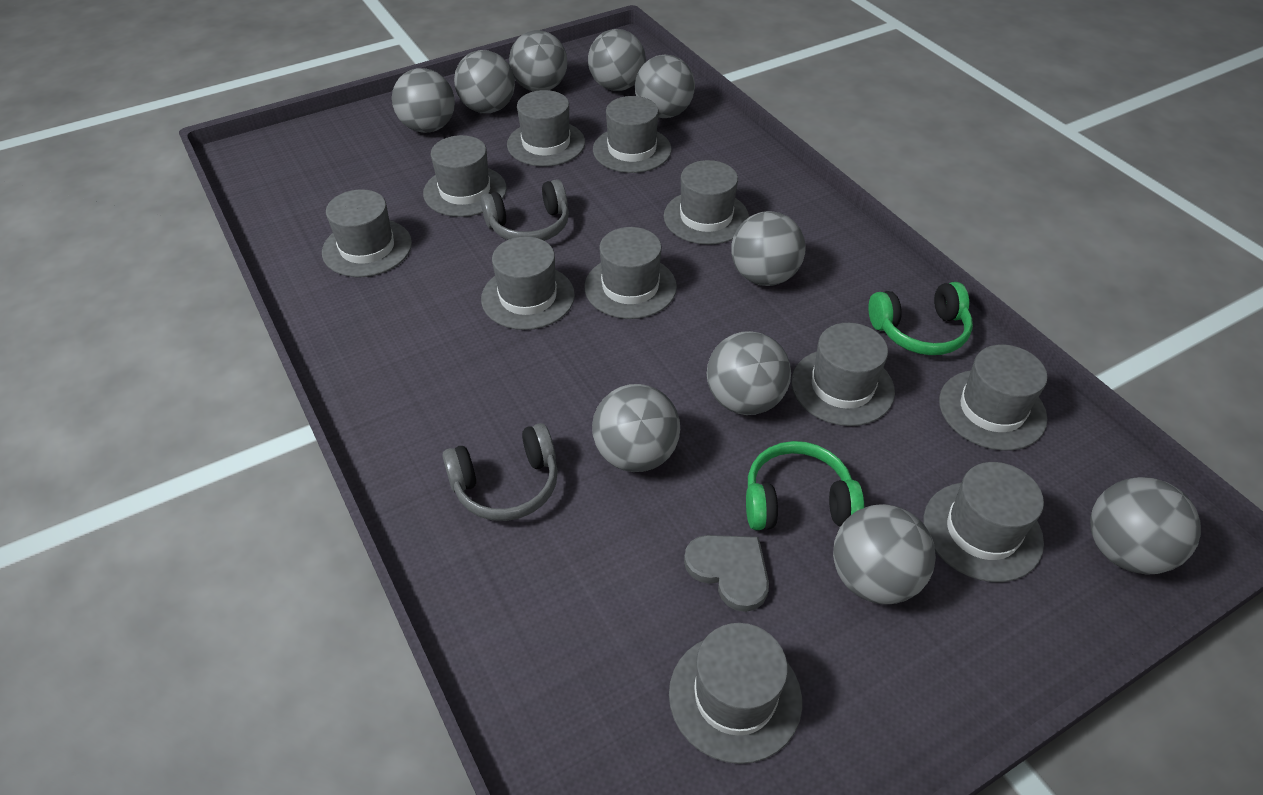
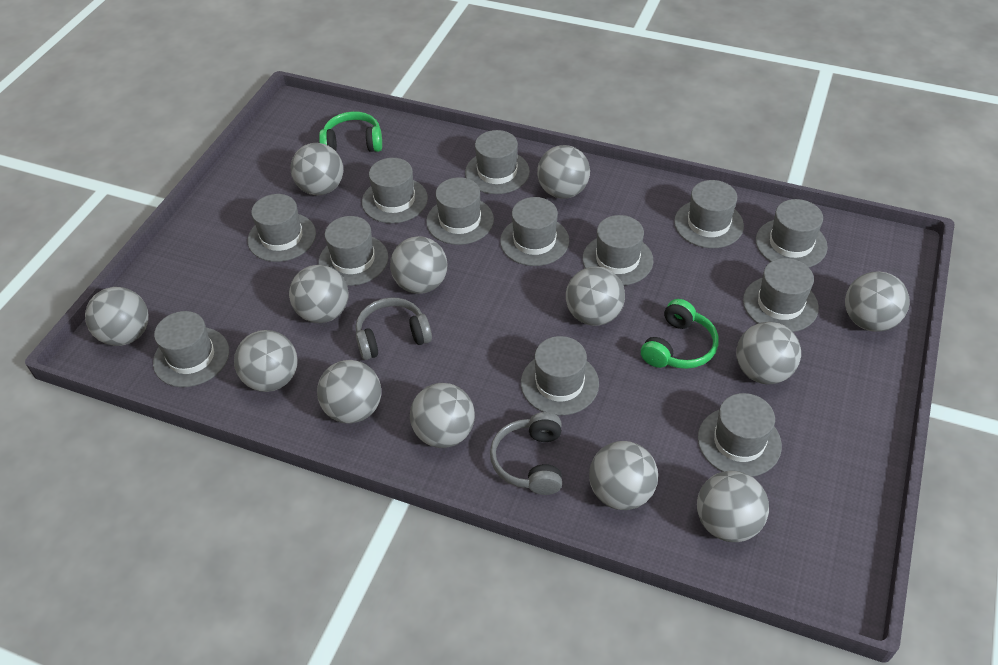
grey ball: 10 -> 13
grey hat: 11 -> 13
grey heart: 1 -> 0

